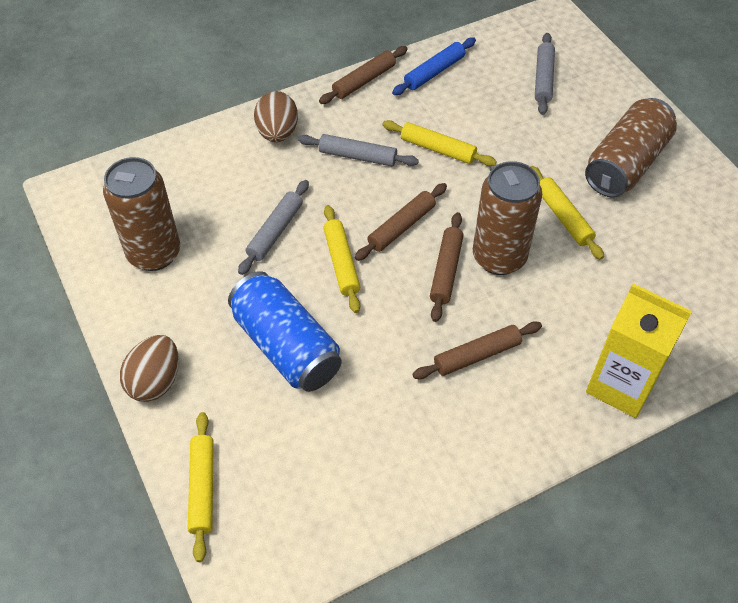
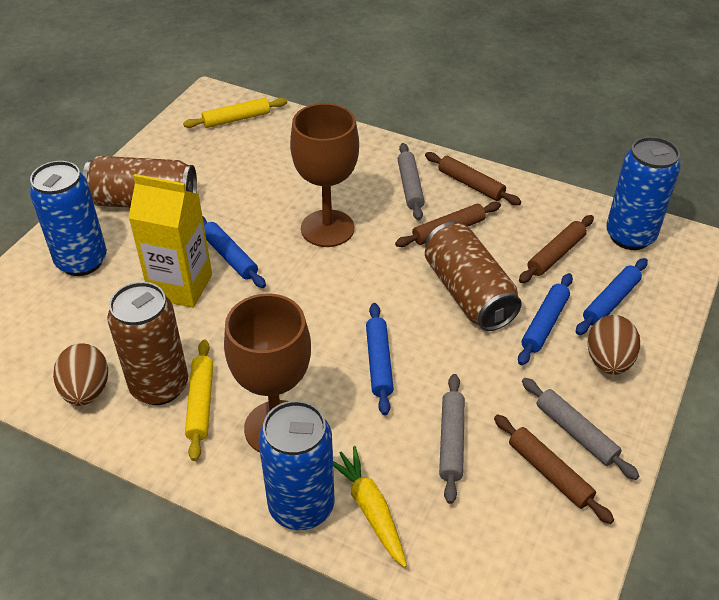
blue can: 1 -> 3
blue rolling pin: 1 -> 4
brown goblet: 0 -> 2
yellow carrot: 0 -> 1
yellow rolling pin: 4 -> 2

